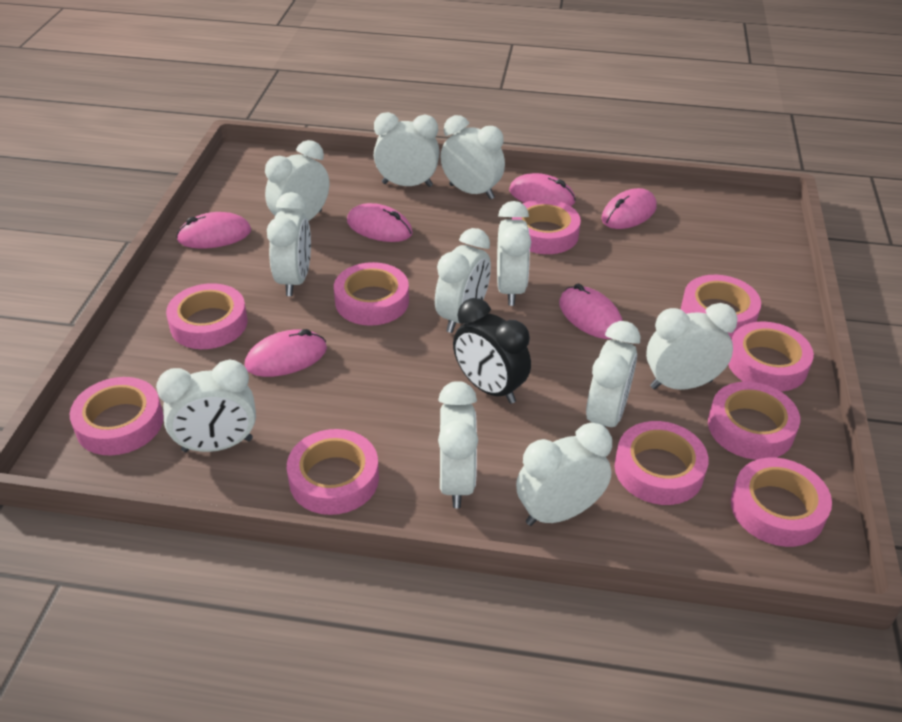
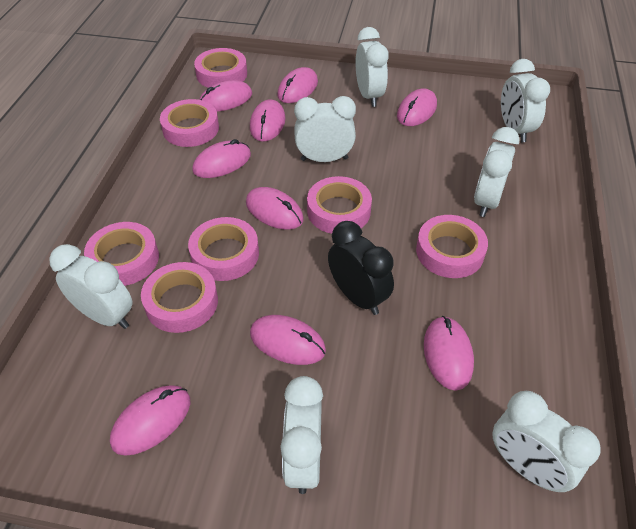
pink mouse: 6 -> 9
pink tape: 10 -> 7
white clock: 11 -> 7

